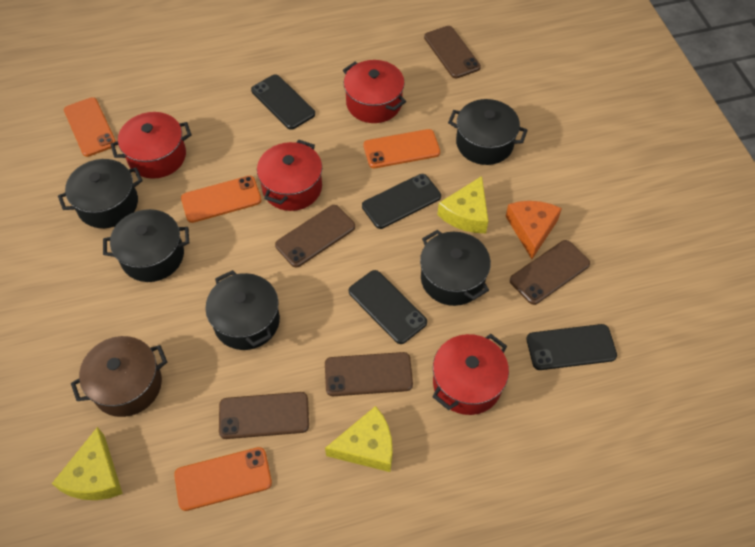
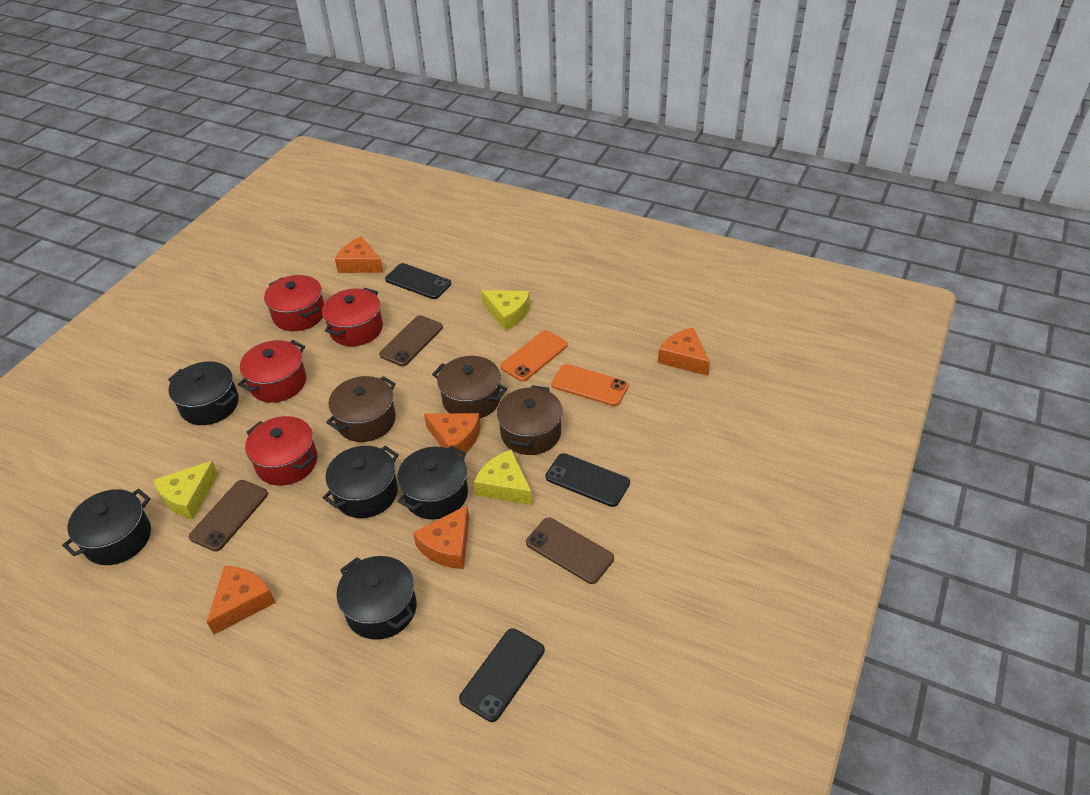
black phone: 4 -> 3
brown phone: 5 -> 3
brown pot: 1 -> 3
orange cheese: 1 -> 5
orange phone: 4 -> 2

